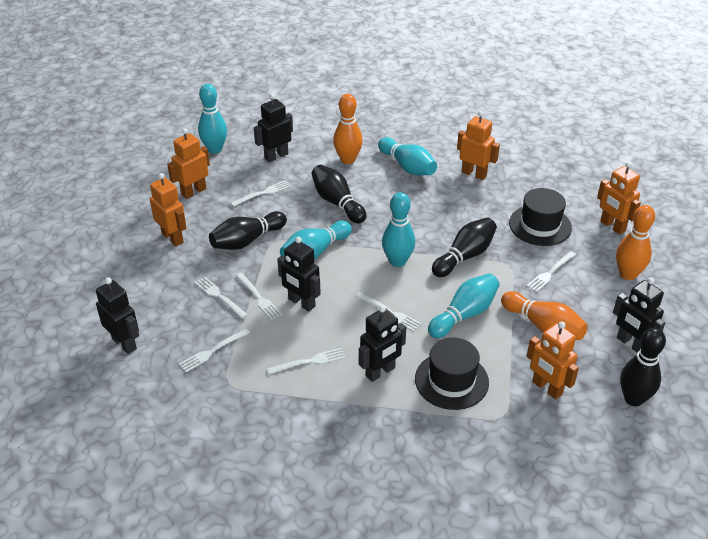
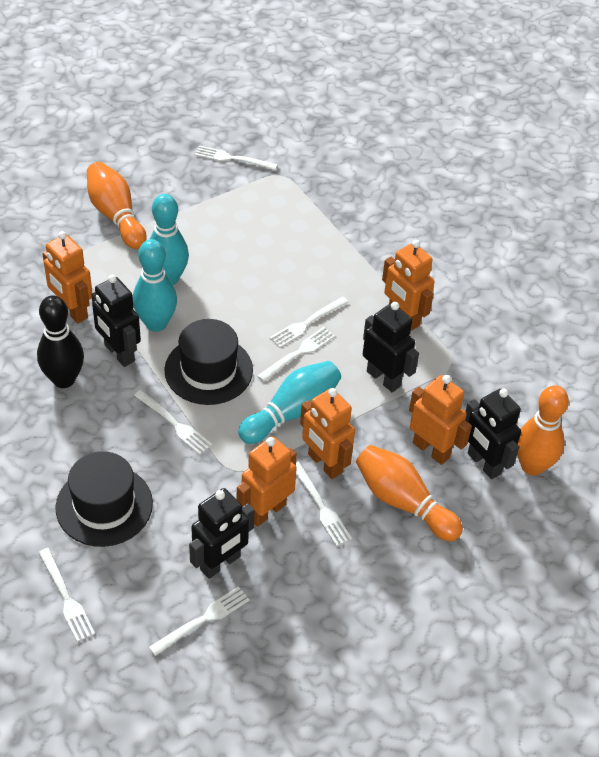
black bowling pin: 4 -> 1
black robot: 5 -> 4
turquoise bowling pin: 5 -> 3

